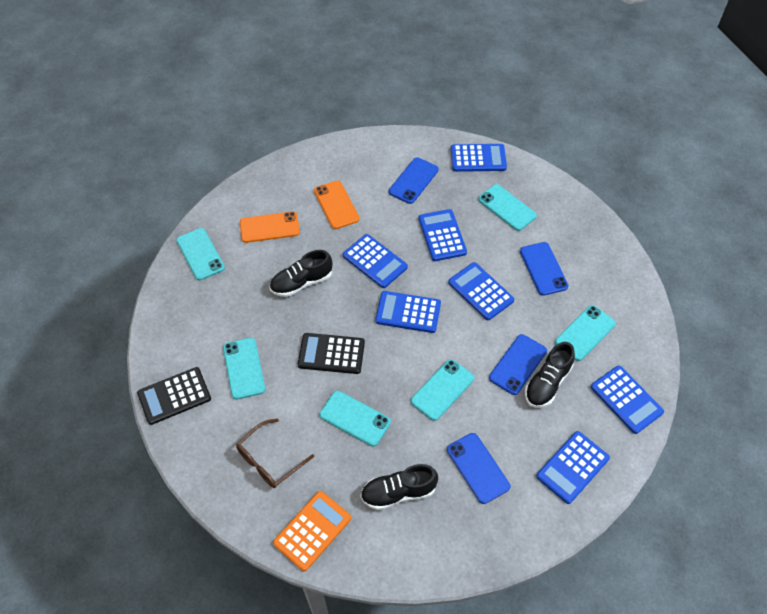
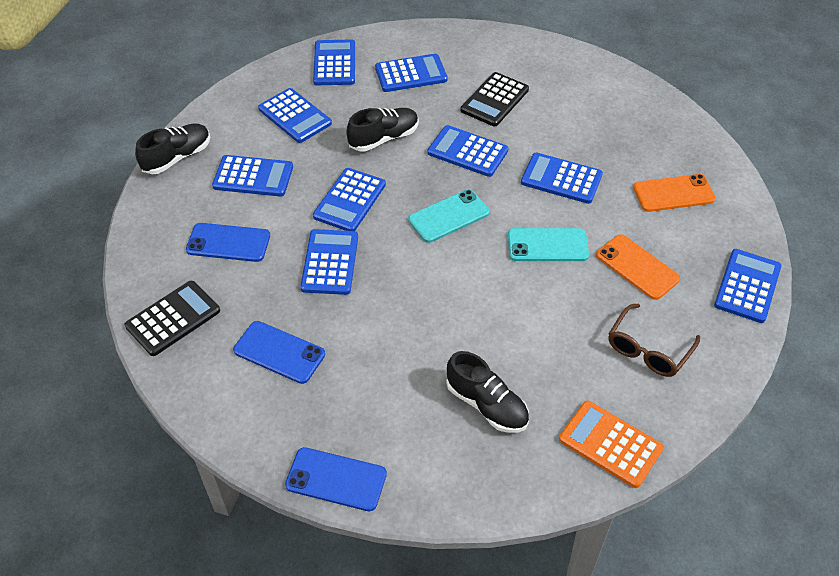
blue calculator: 7 -> 9
blue phone: 4 -> 3
turquoise phone: 6 -> 2

